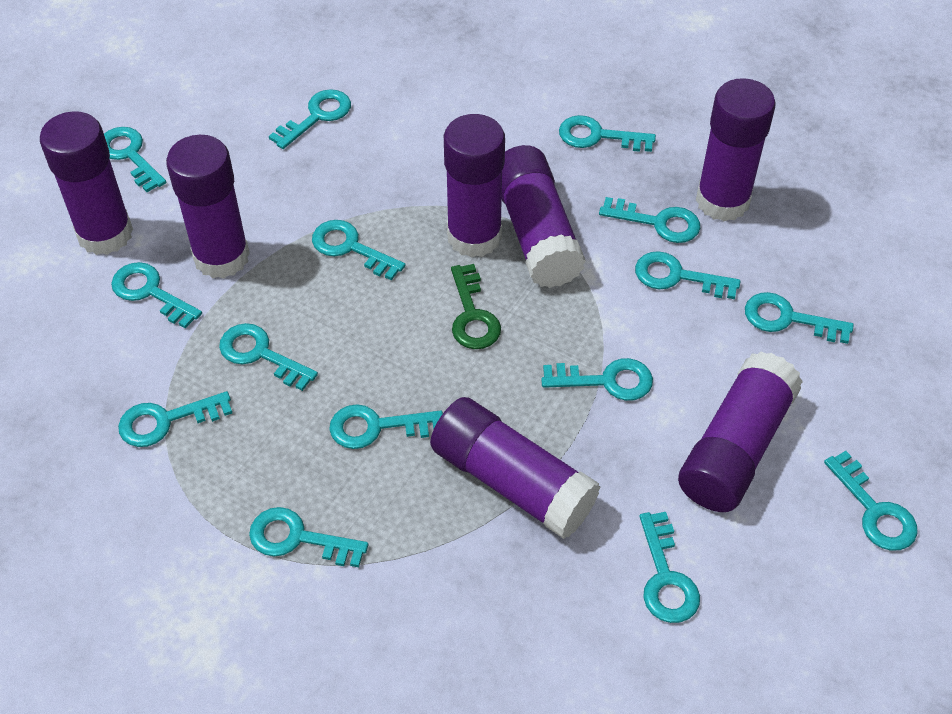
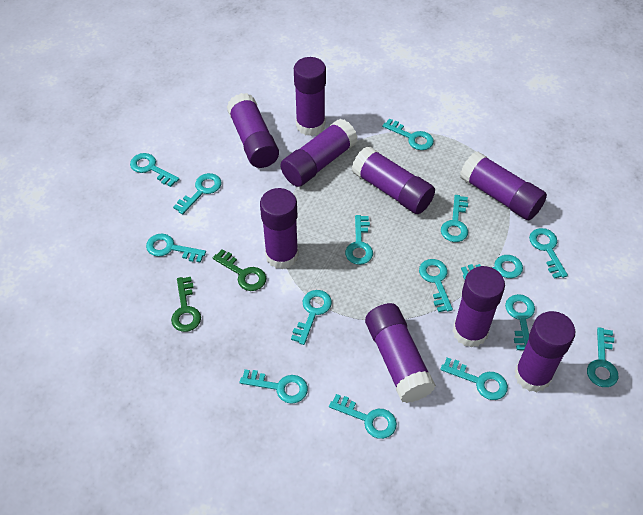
green key: 1 -> 2
purple glue stick: 7 -> 9

